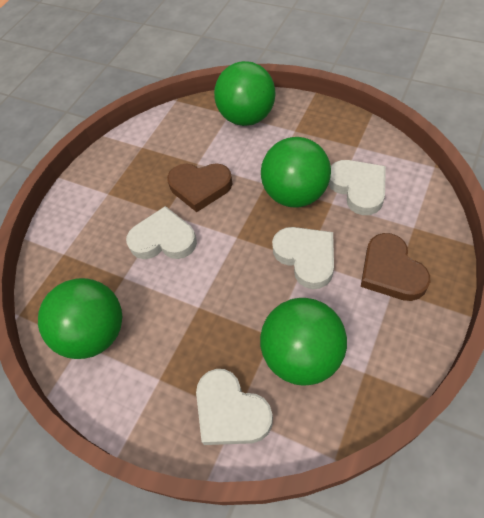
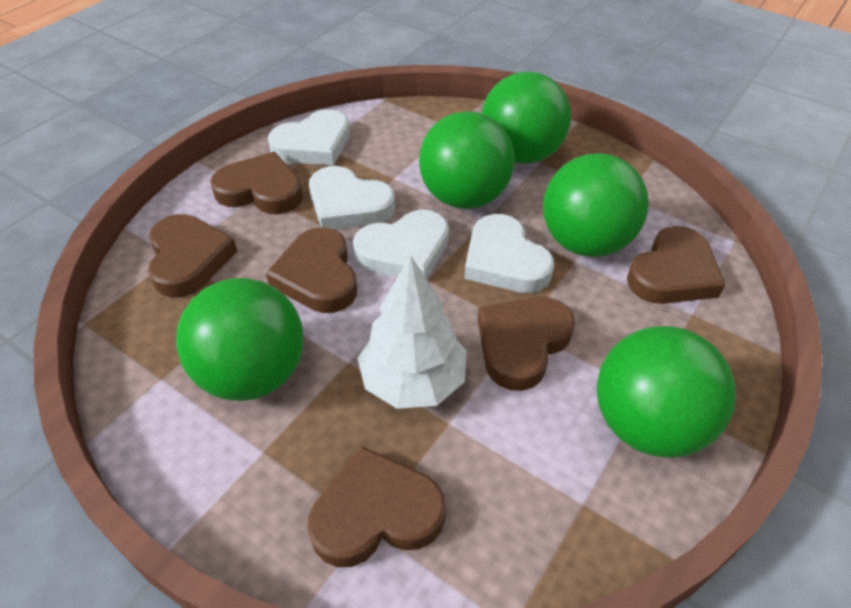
brown heart: 2 -> 6
green ball: 4 -> 5
white tree: 0 -> 1

